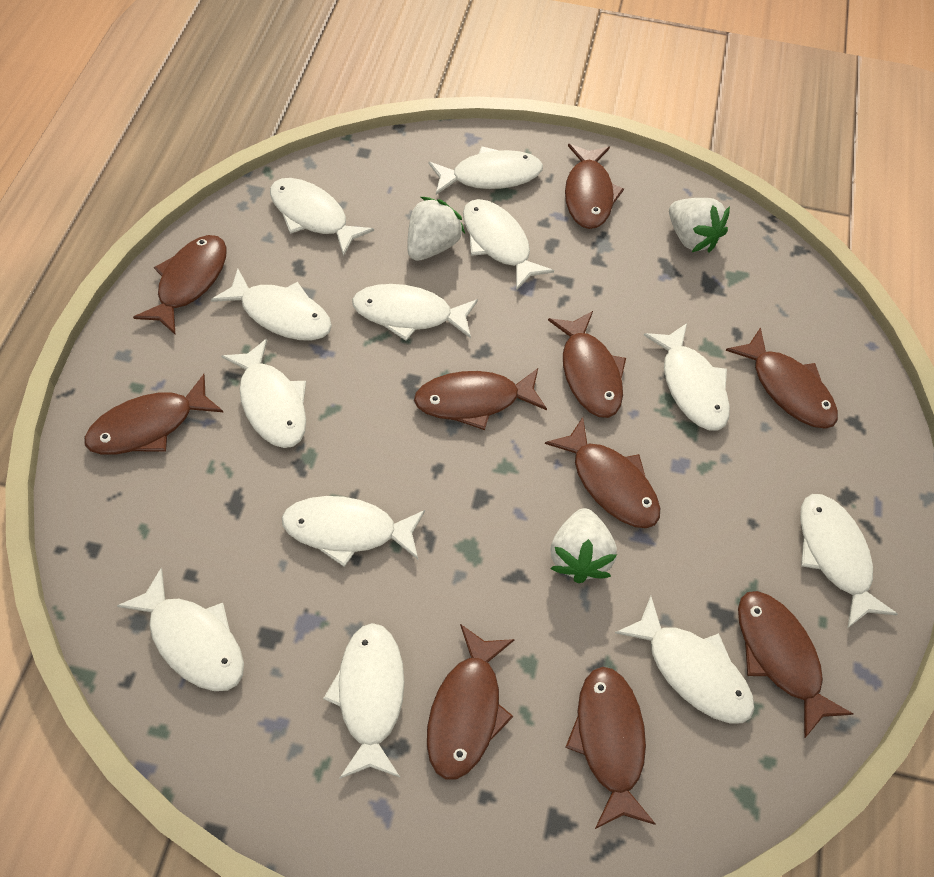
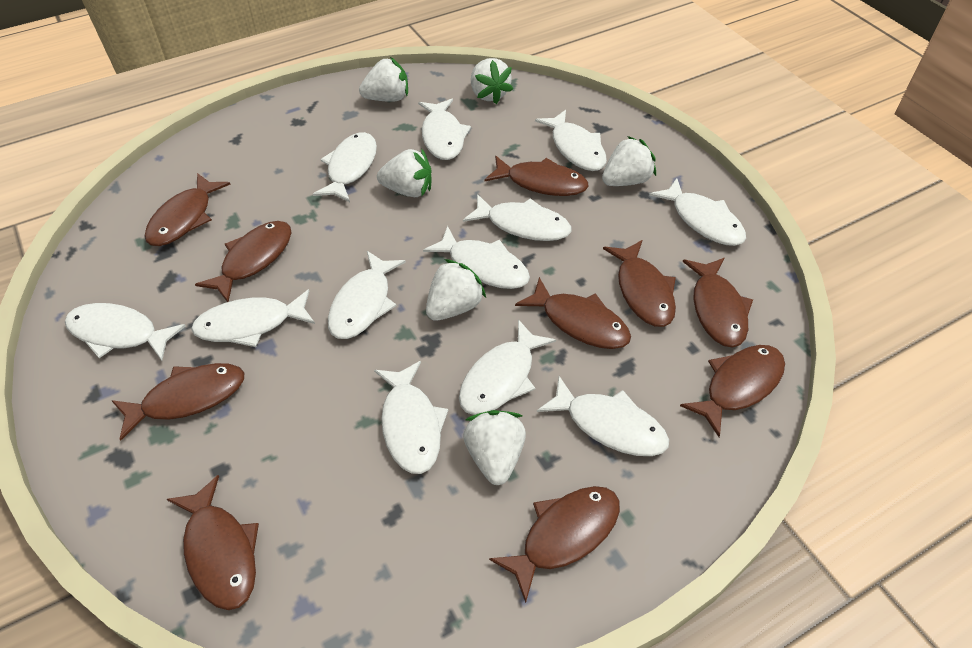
white strawberry: 3 -> 6

